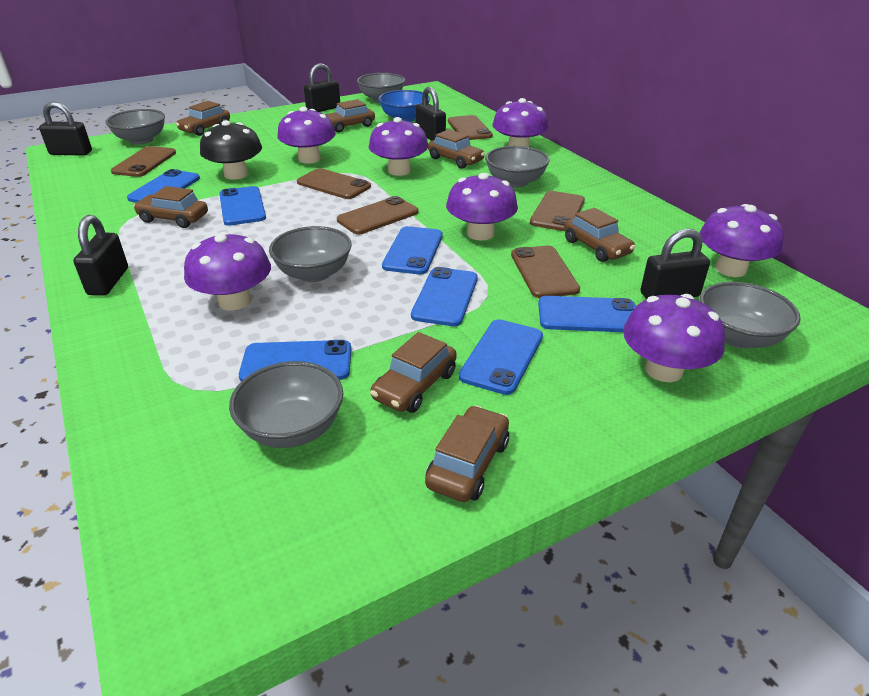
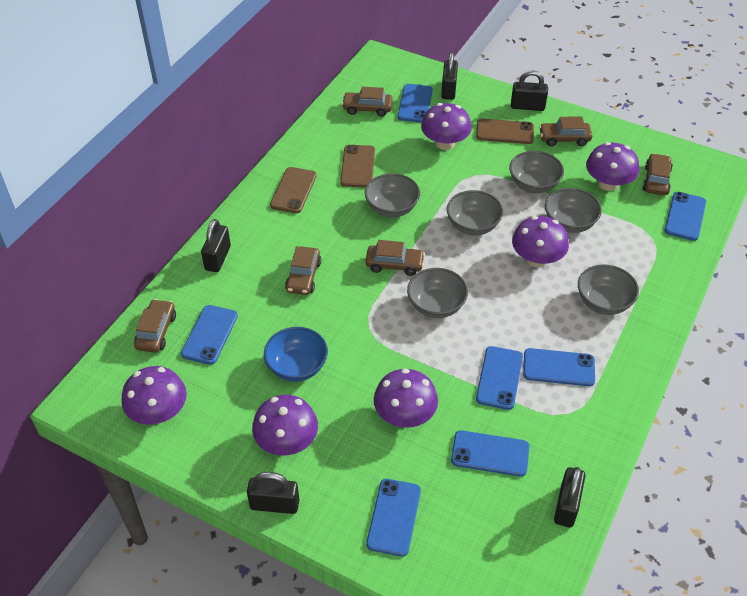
black mushroom: 1 -> 0
brown car: 7 -> 6
brown phone: 6 -> 3
purple mushroom: 7 -> 6

